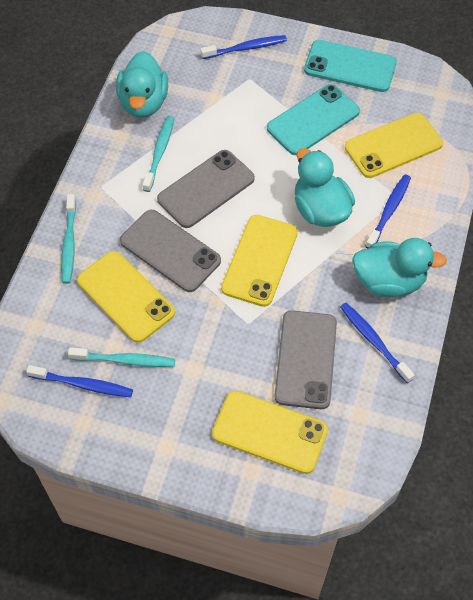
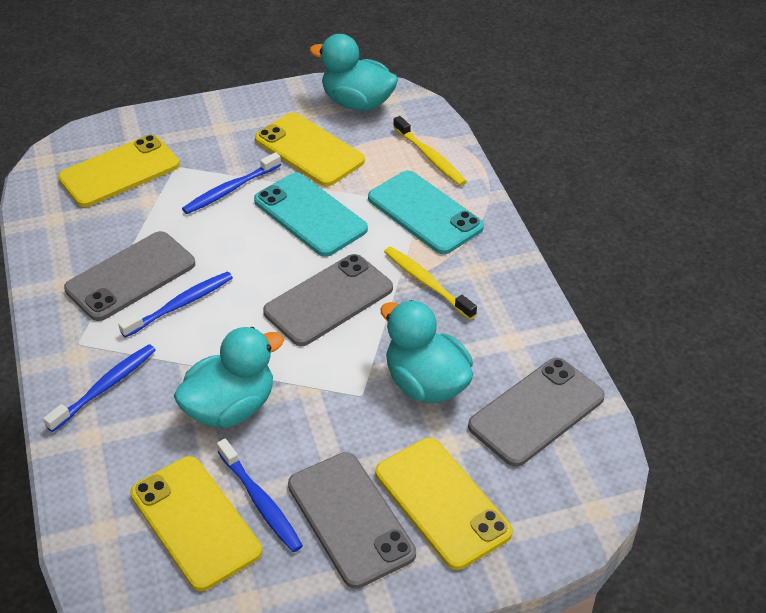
grey phone: 3 -> 4
turquoise toothbrush: 3 -> 0
yellow toothbrush: 0 -> 2

